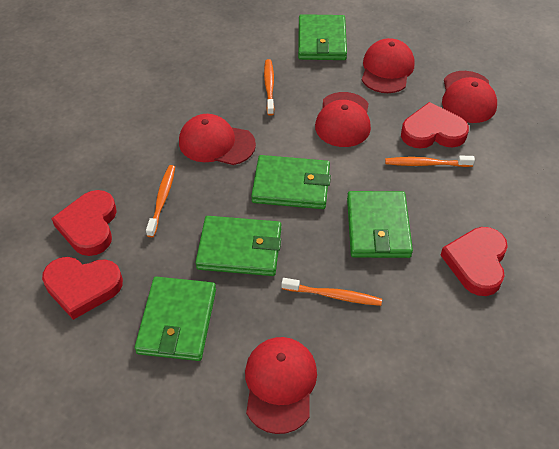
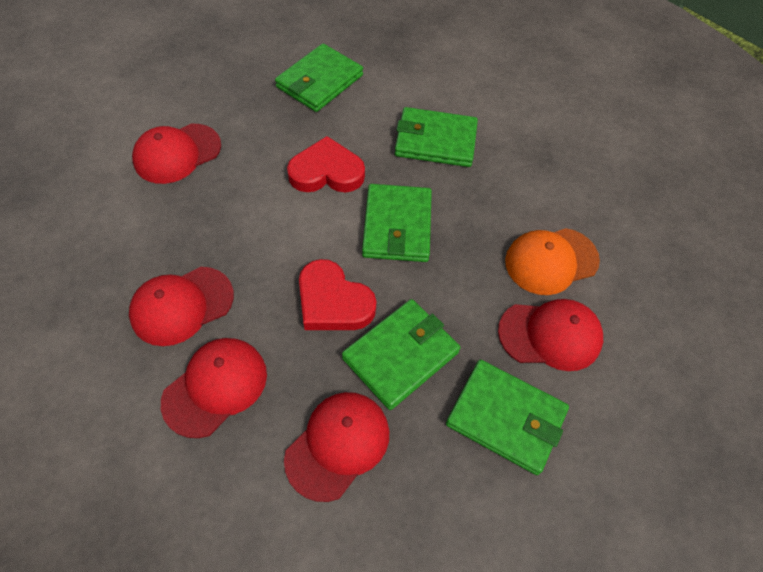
orange cap: 0 -> 1
orange toothbrush: 4 -> 0
red heart: 4 -> 2

